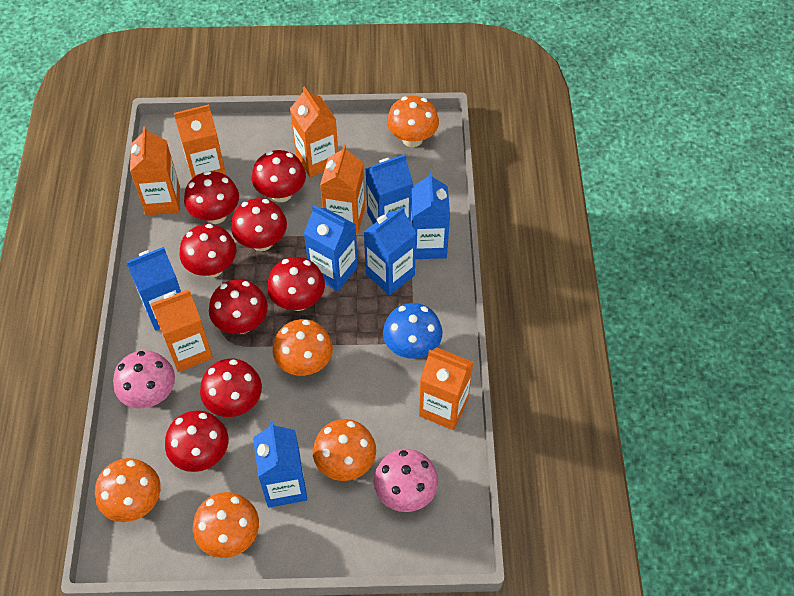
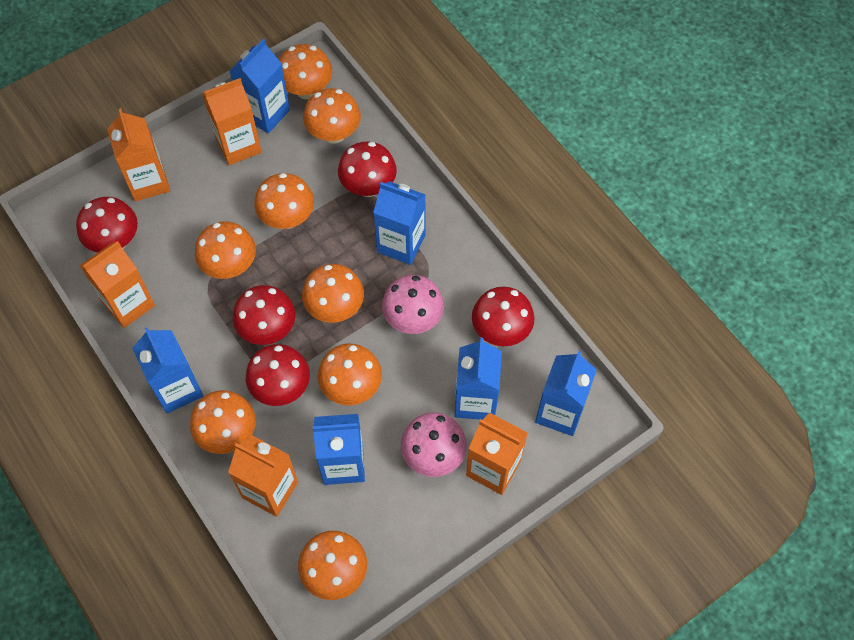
blue mushroom: 1 -> 0
orange carton: 6 -> 5
orange mushroom: 5 -> 8
red mushroom: 8 -> 5

